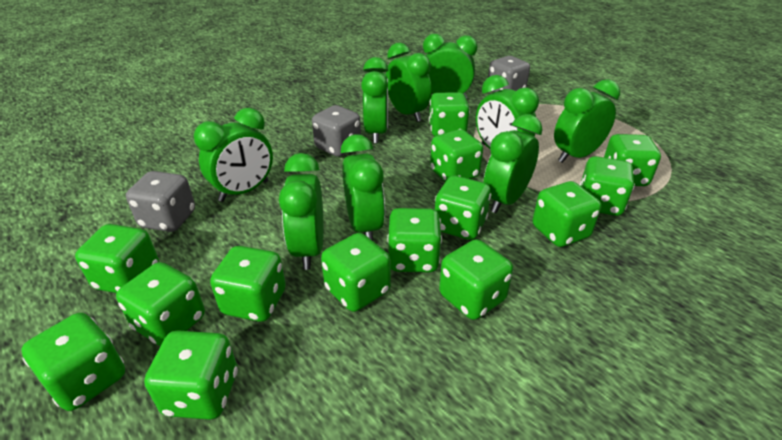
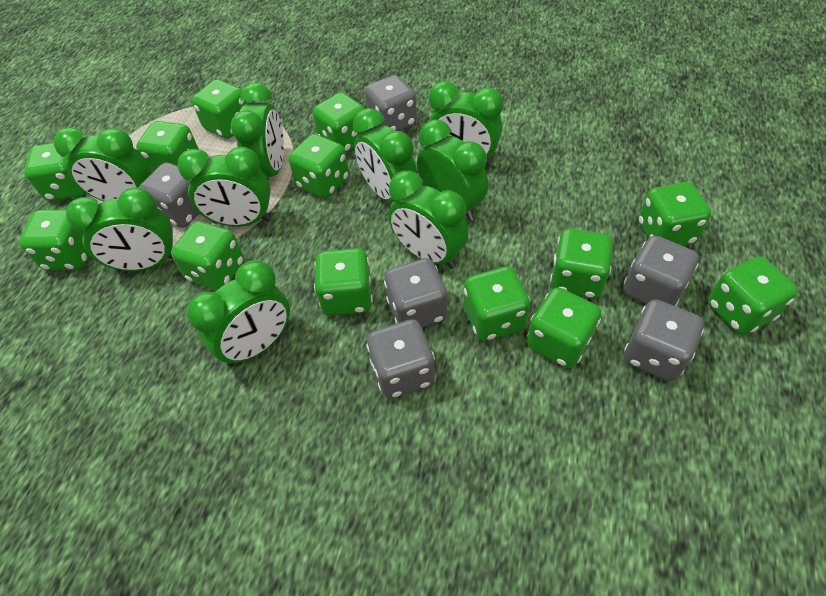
green dice: 14 -> 13
grey dice: 3 -> 6

